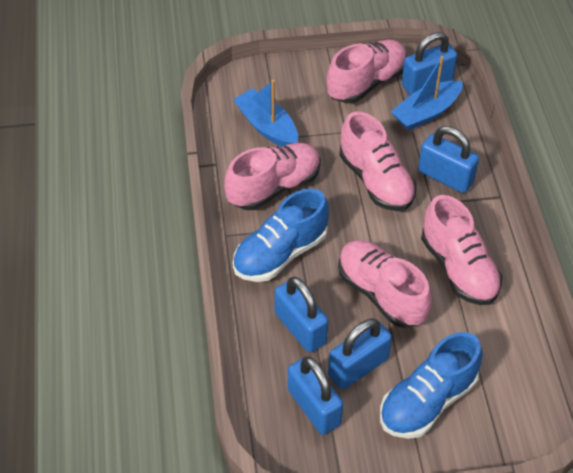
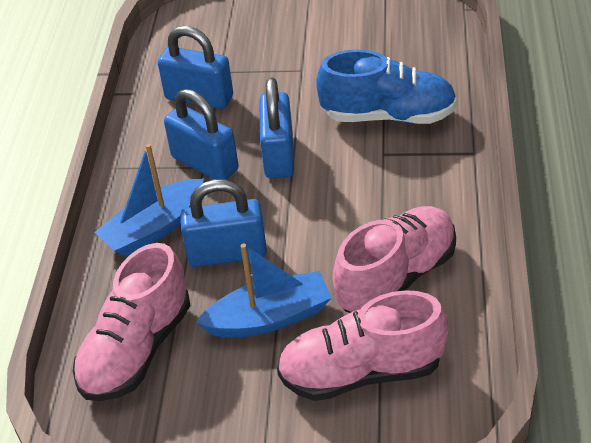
blue padlock: 5 -> 4
blue shoe: 2 -> 1
pink shoe: 5 -> 3

